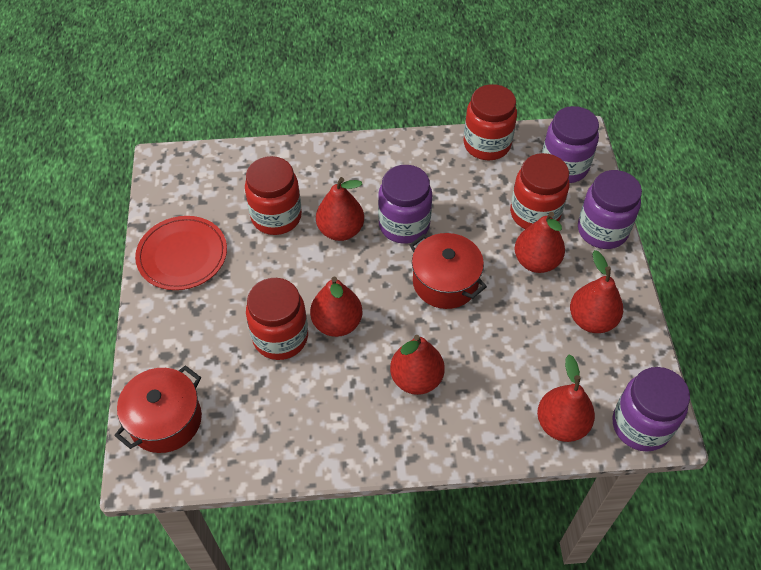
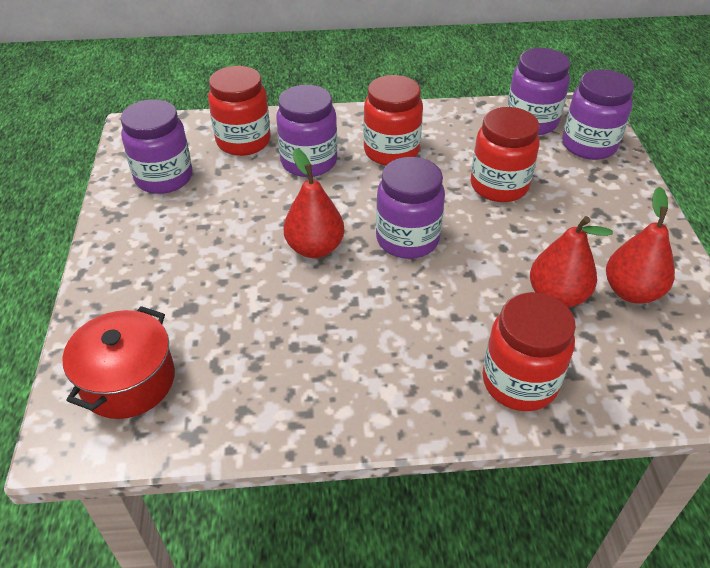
purple jar: 4 -> 5
red pear: 6 -> 3
red plate: 1 -> 0
red pot: 2 -> 1

